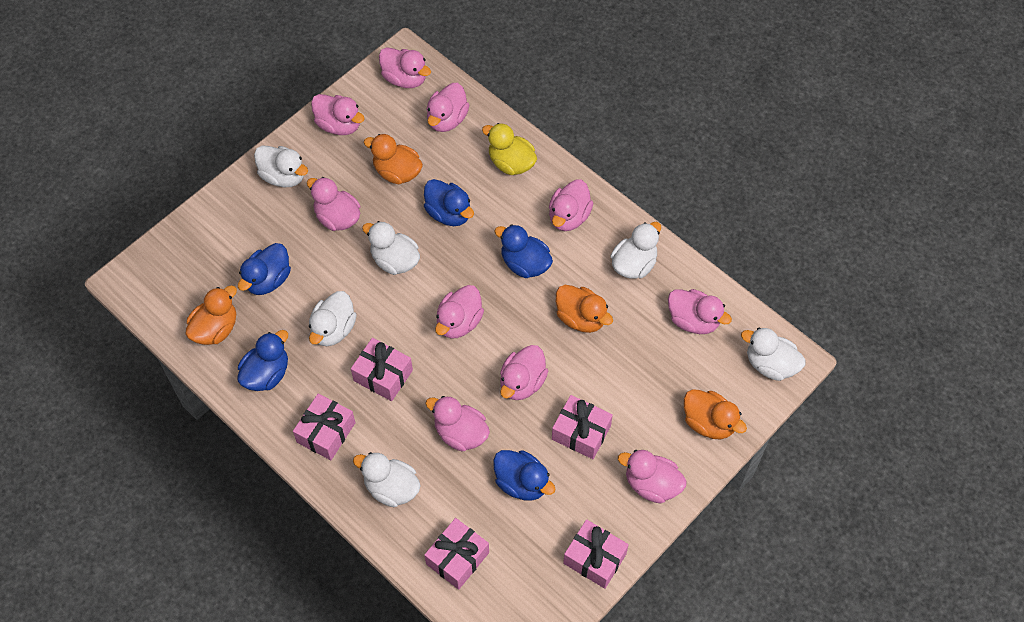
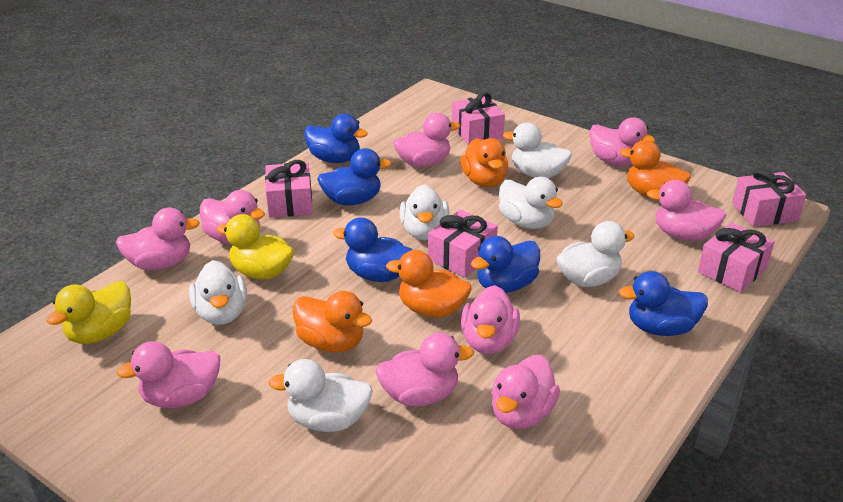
pink duck: 10 -> 9
yellow duck: 1 -> 2

